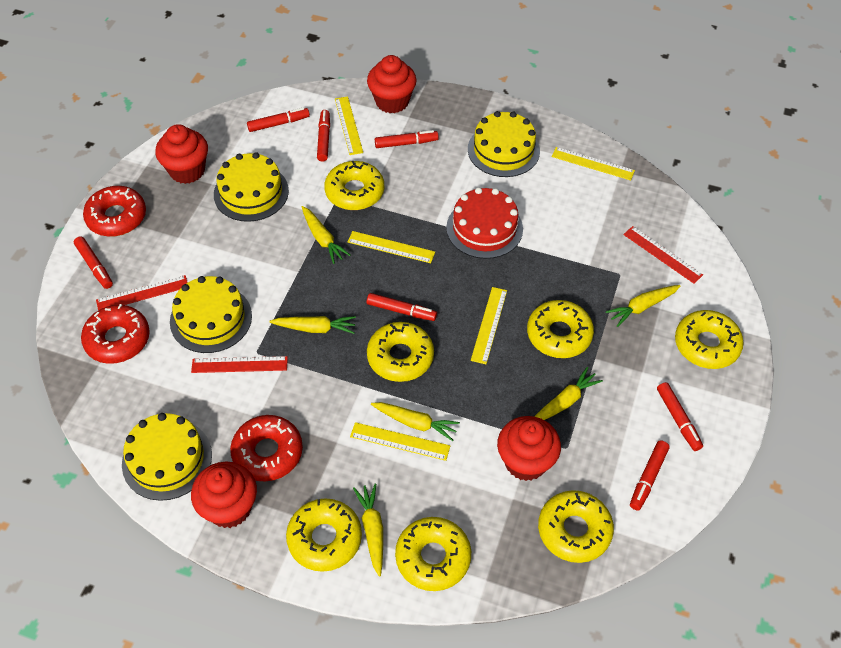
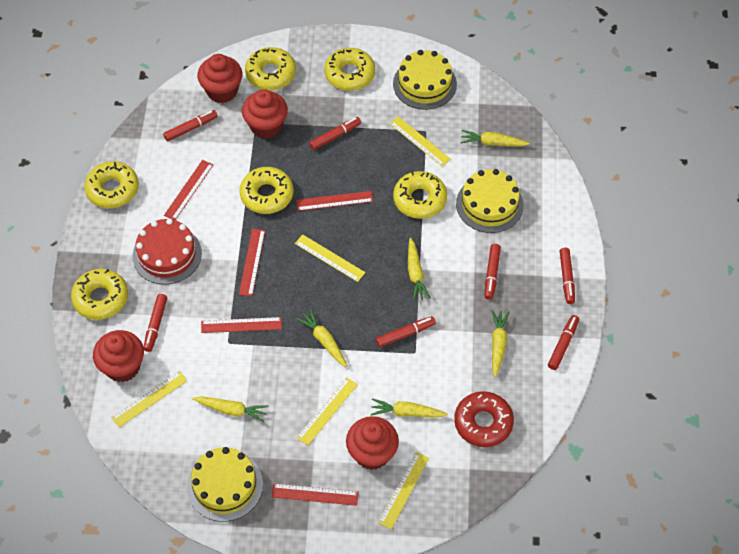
red donut: 3 -> 1
red ruler: 3 -> 5
yellow cake: 4 -> 3
yellow donut: 7 -> 6

